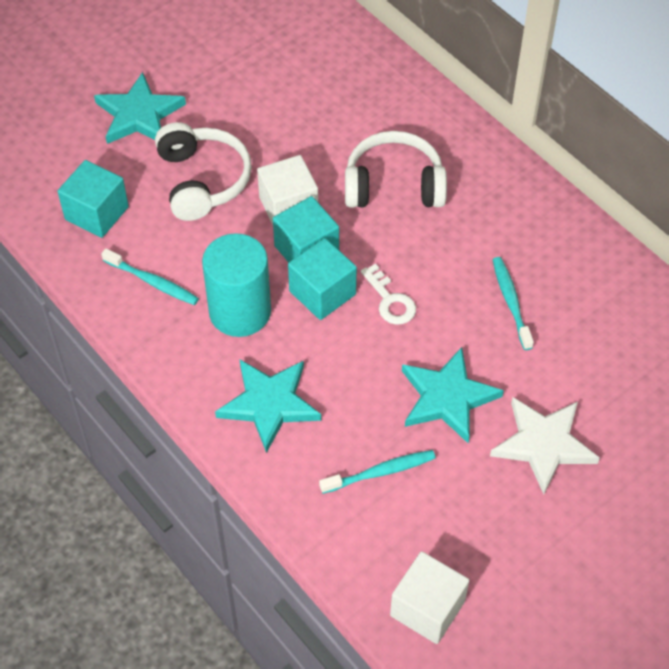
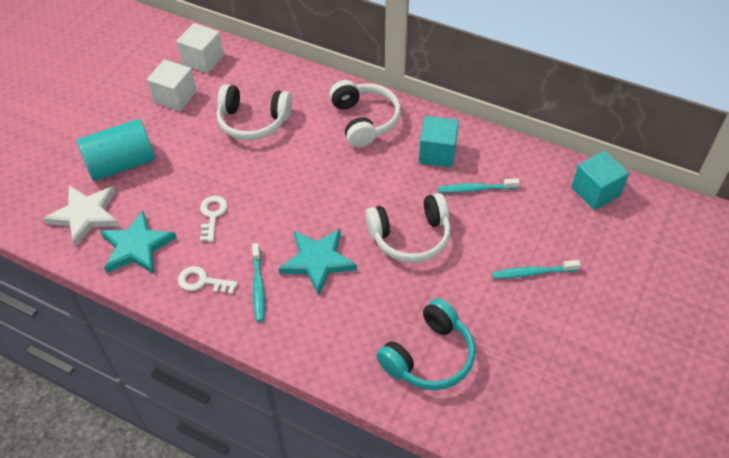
turquoise cube: 3 -> 2
turquoise headphones: 0 -> 1
turquoise star: 3 -> 2
white headphones: 2 -> 3
white key: 1 -> 2

